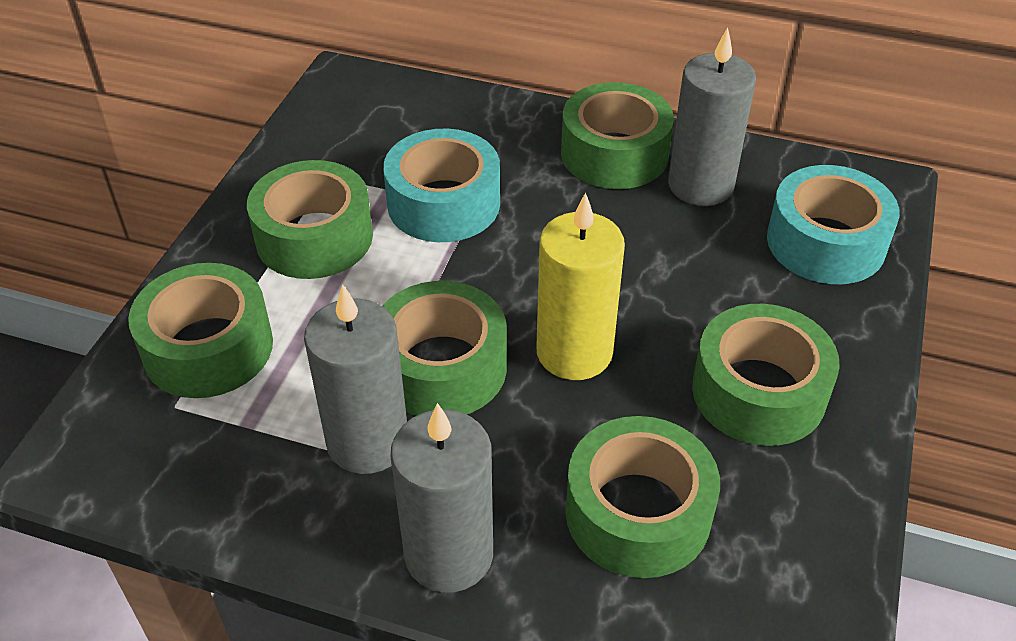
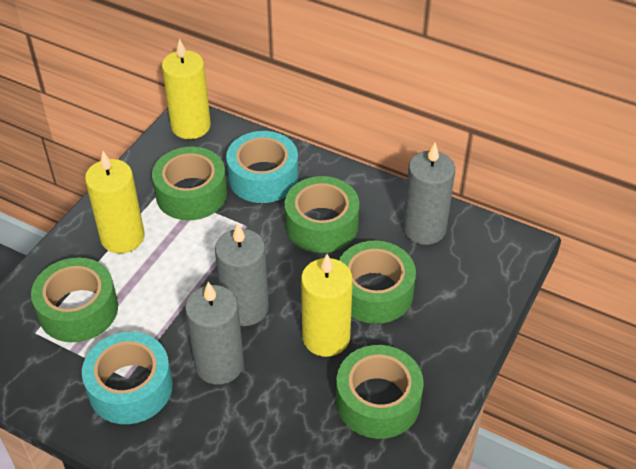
green tape: 6 -> 5
yellow candle: 1 -> 3

